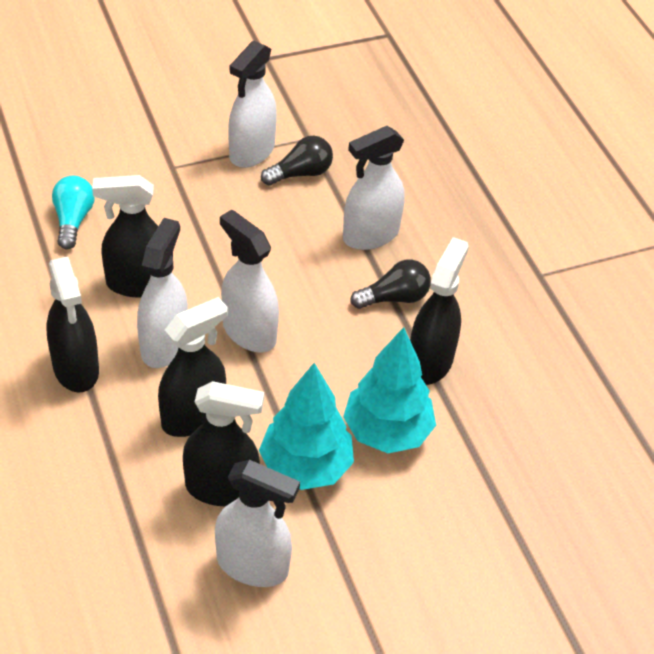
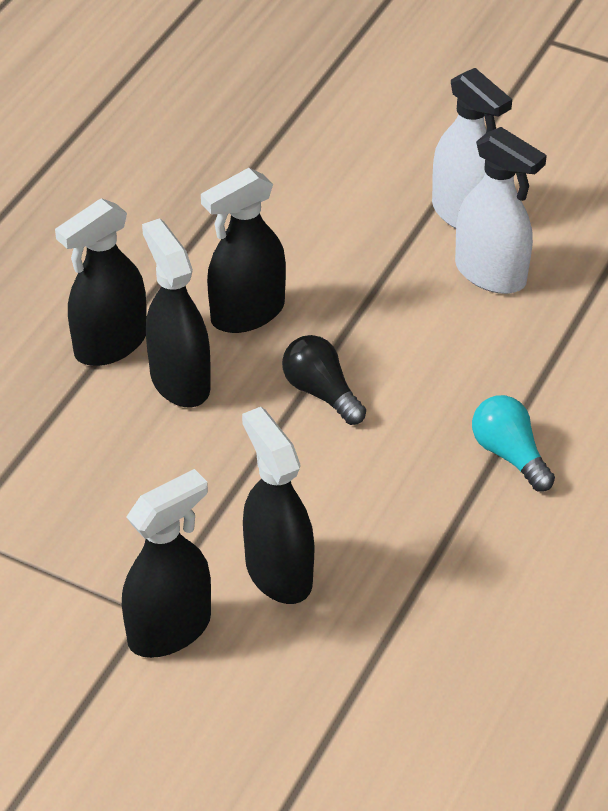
black light bulb: 2 -> 1
turquoise tree: 2 -> 0
white spray bottle: 5 -> 2

